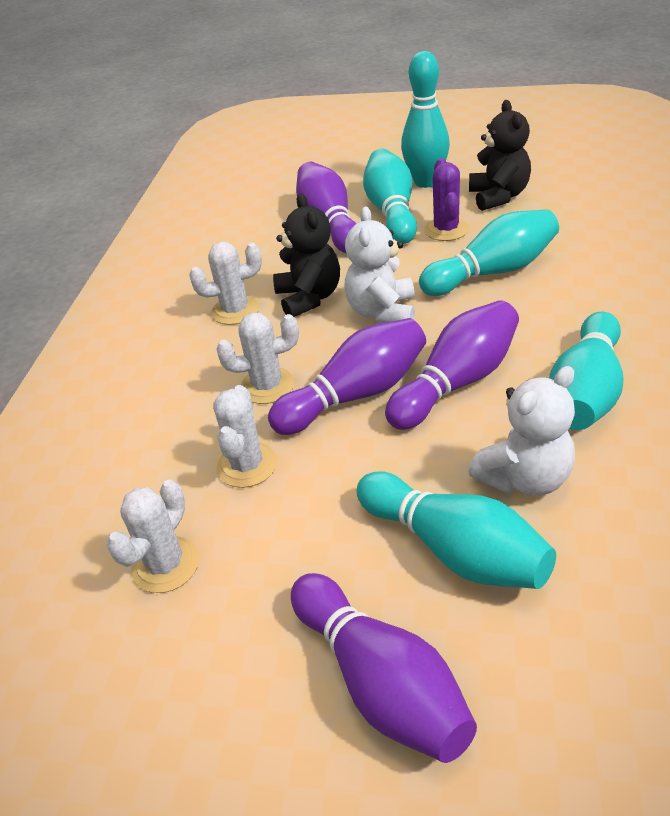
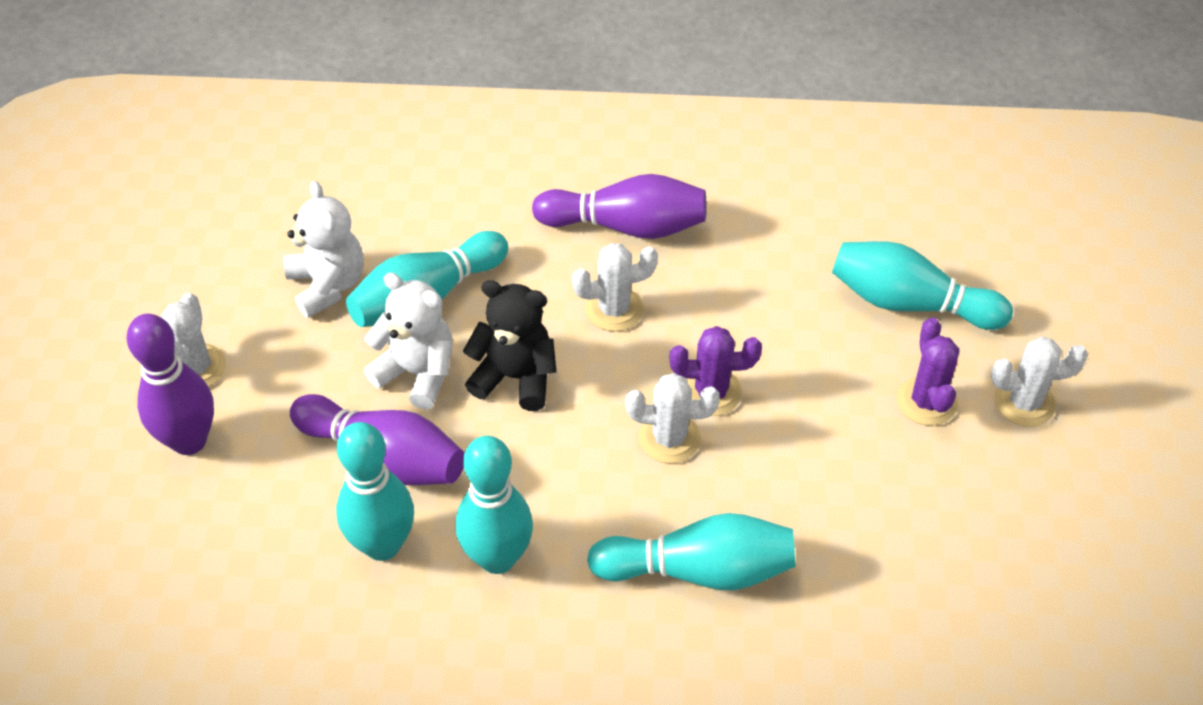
black teddy bear: 2 -> 1
purple bowling pin: 4 -> 3
purple cactus: 1 -> 2

